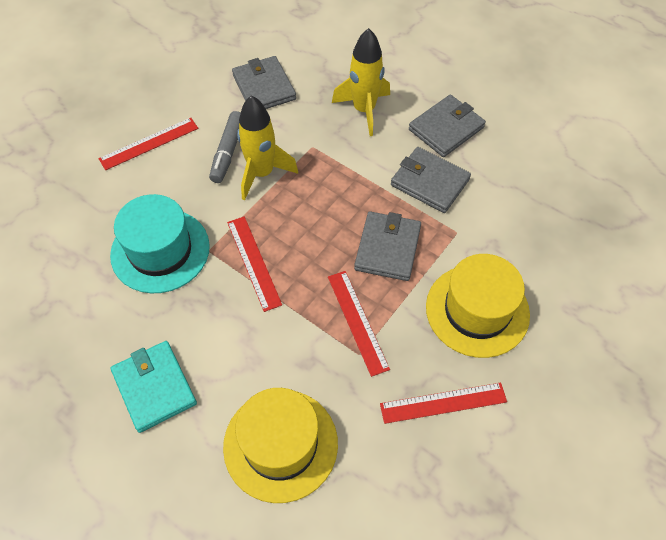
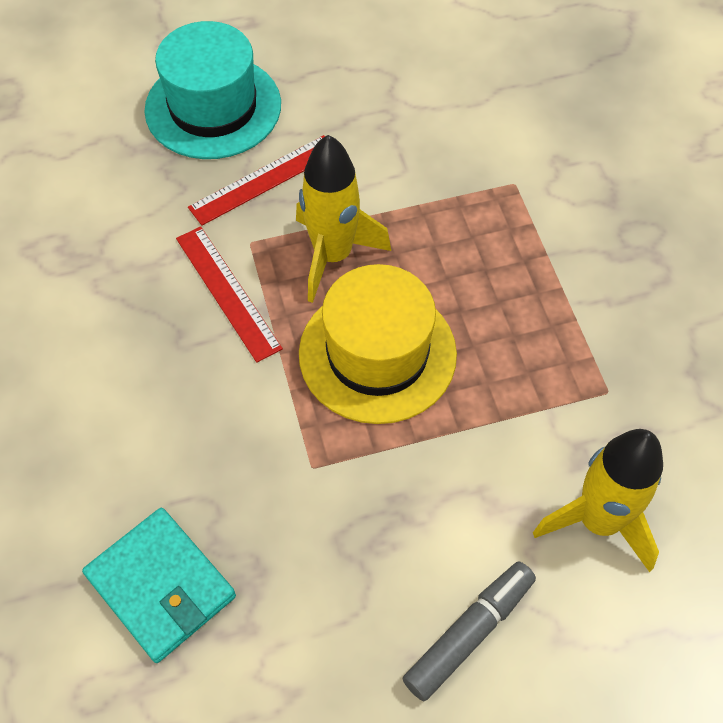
grey wallet: 4 -> 0
red ruler: 4 -> 2
yellow hat: 2 -> 1

